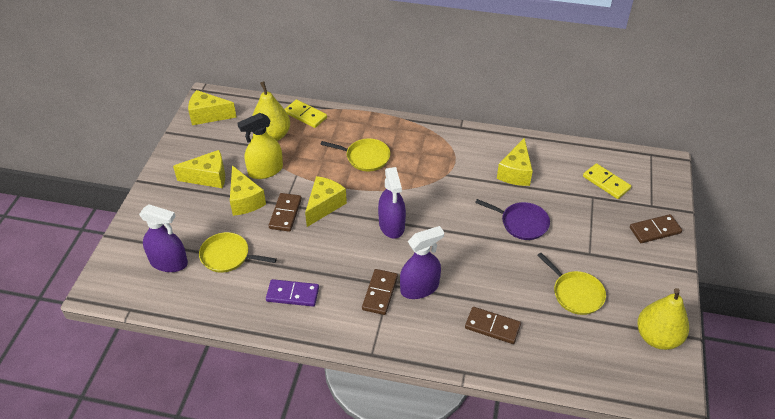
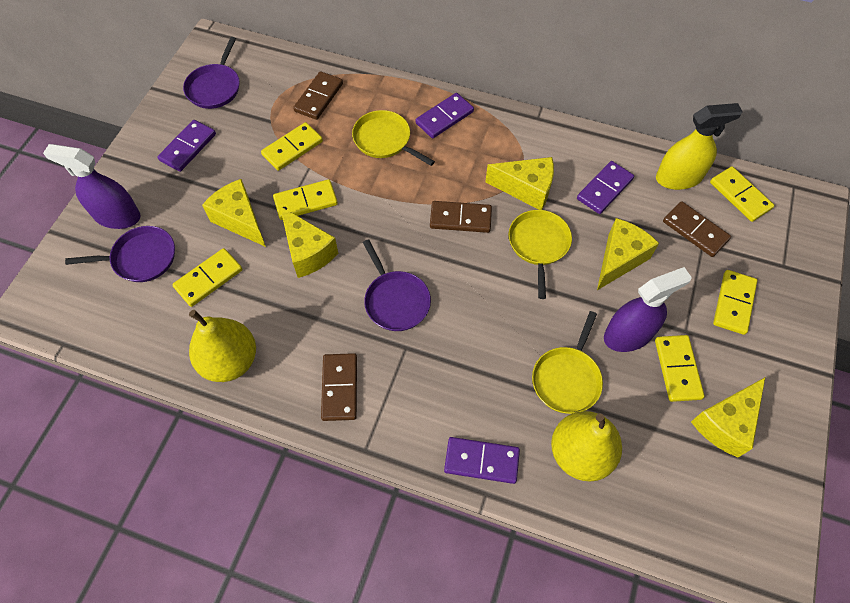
purple domino: 1 -> 4
purple pan: 1 -> 3
purple spray bottle: 3 -> 2
yellow domino: 2 -> 6

